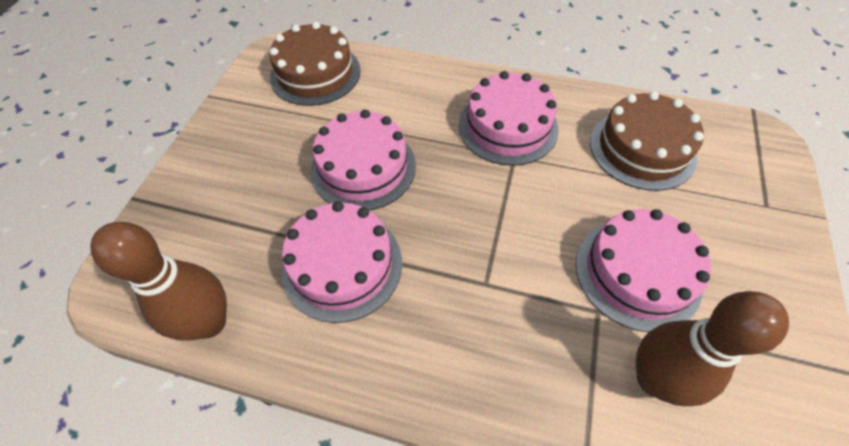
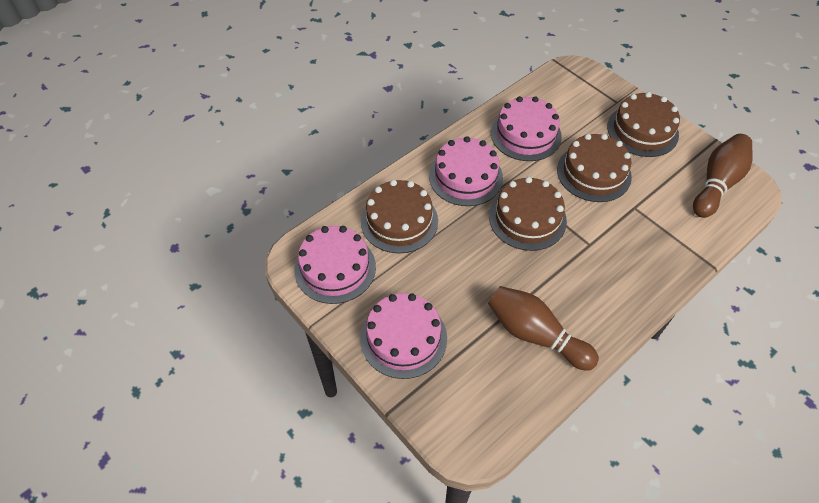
brown cake: 2 -> 4

